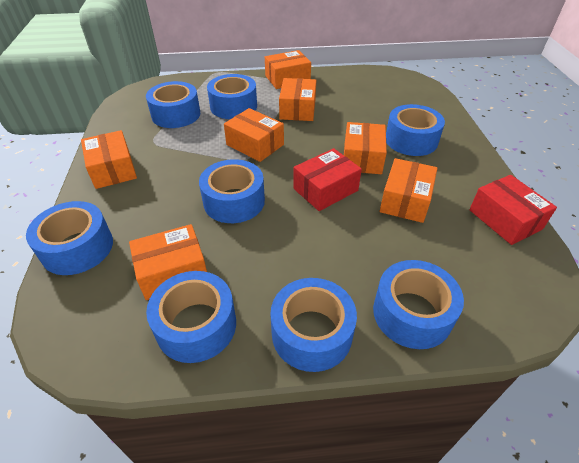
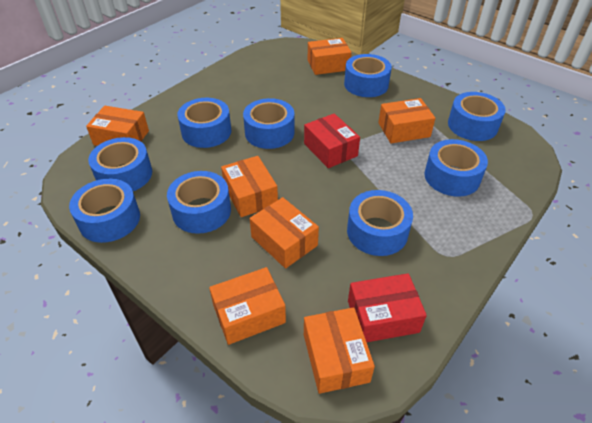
blue tape: 8 -> 9

